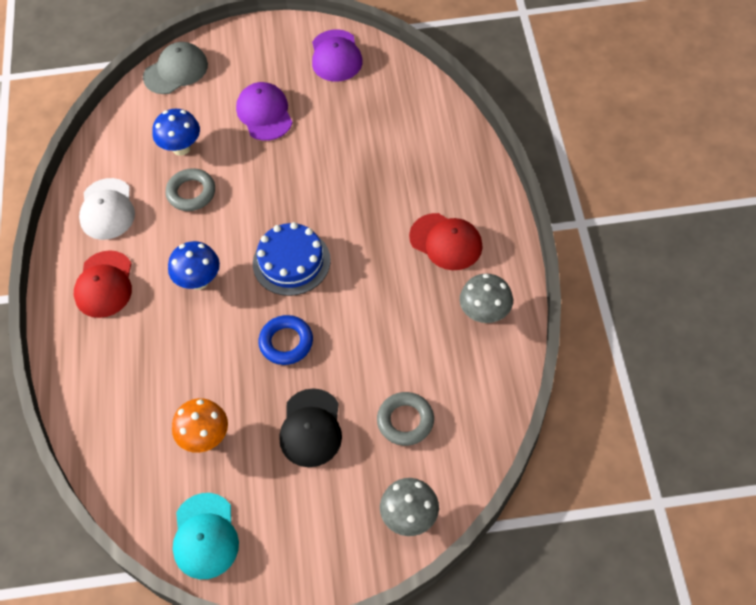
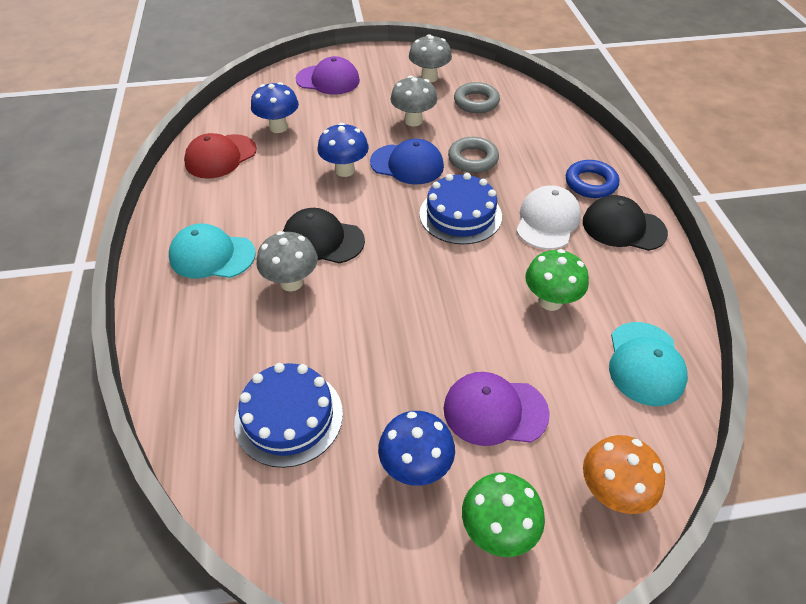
black cap: 1 -> 2
blue cake: 1 -> 2
blue cap: 0 -> 1
blue mushroom: 2 -> 3
green mushroom: 0 -> 2
grey cap: 1 -> 0
grey mushroom: 2 -> 3
red cap: 2 -> 1
turquoise cap: 1 -> 2

